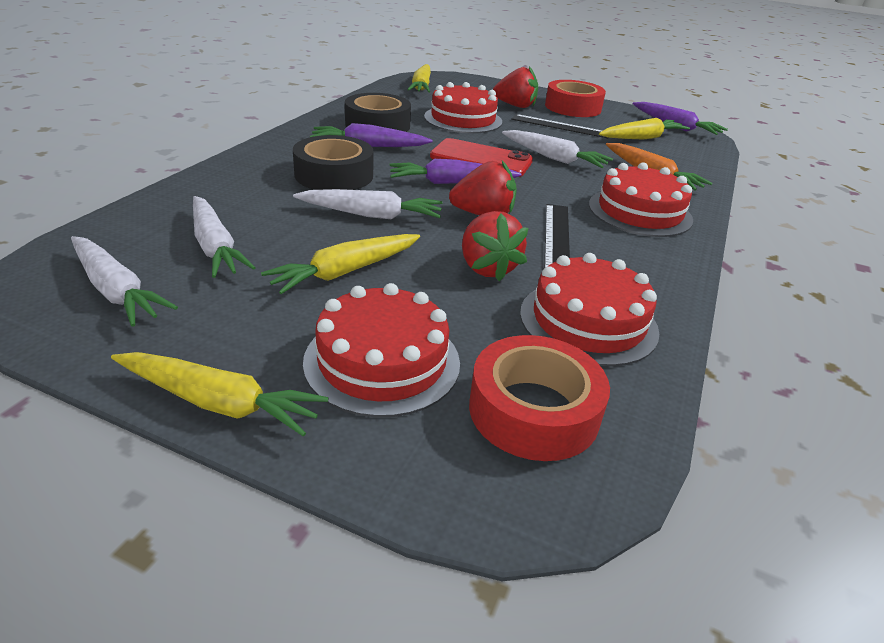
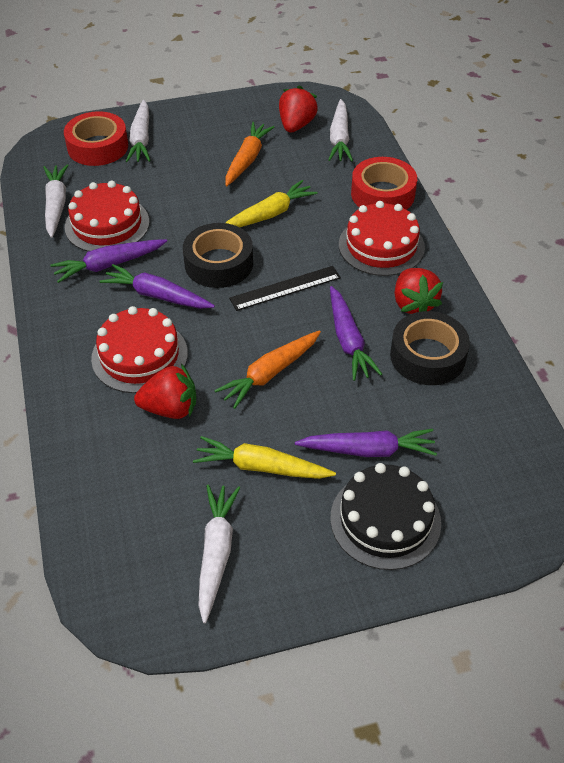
black cake: 0 -> 1
black ruler: 2 -> 1
orange carrot: 1 -> 2
purple carrot: 3 -> 4
red cake: 4 -> 3
red phone: 1 -> 0
yellow carrot: 4 -> 2

